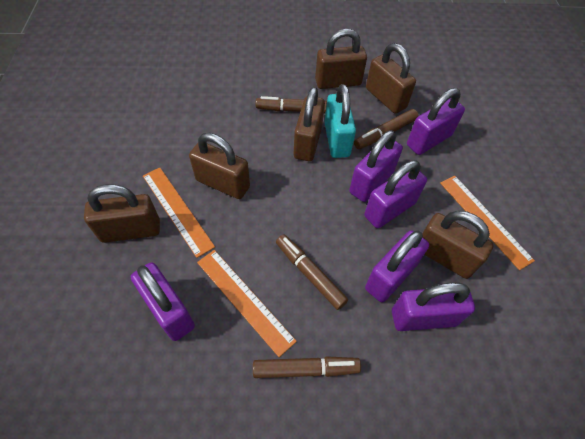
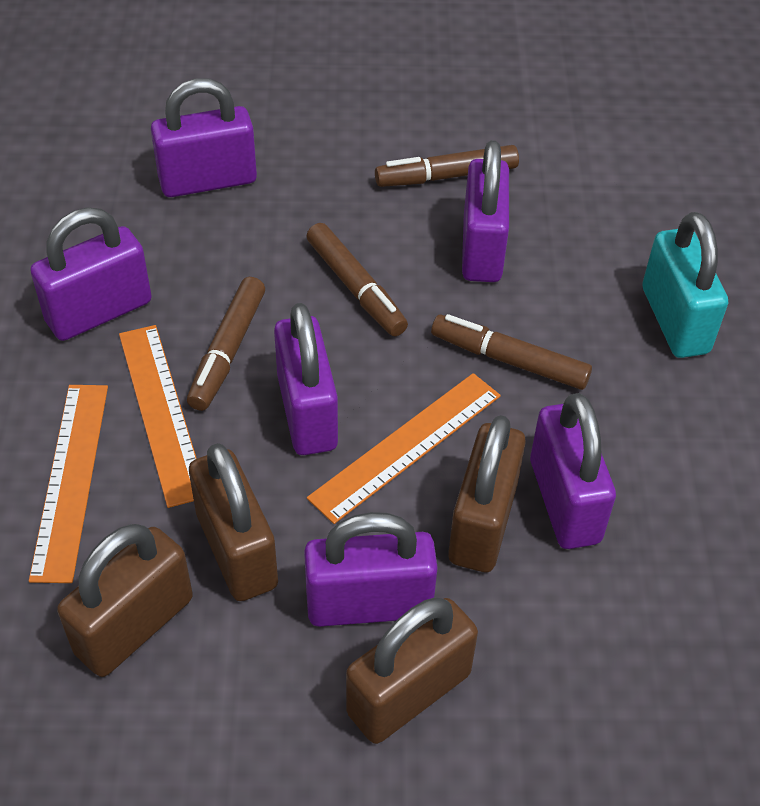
brown padlock: 6 -> 4

